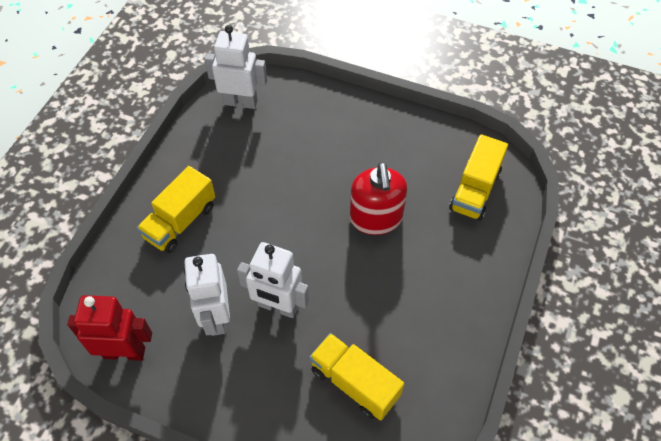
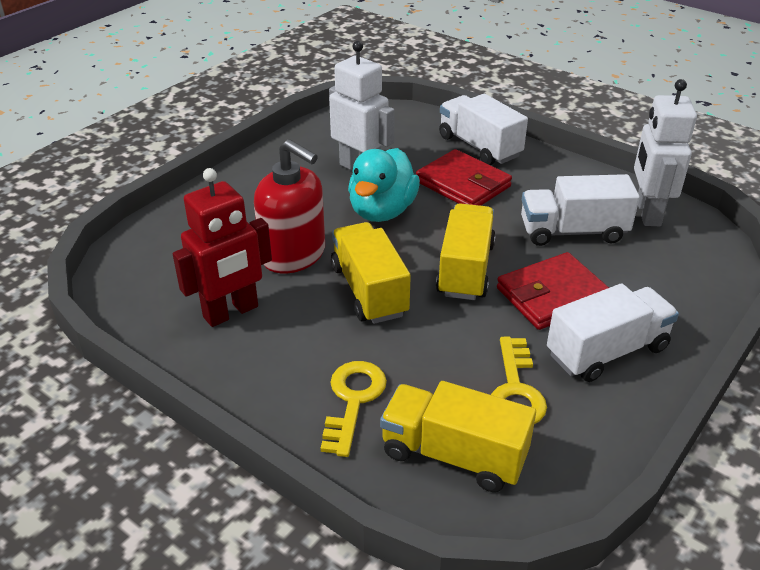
red wallet: 0 -> 2
turquoise duck: 0 -> 1
white robot: 3 -> 2
white truck: 0 -> 3
yellow key: 0 -> 2

